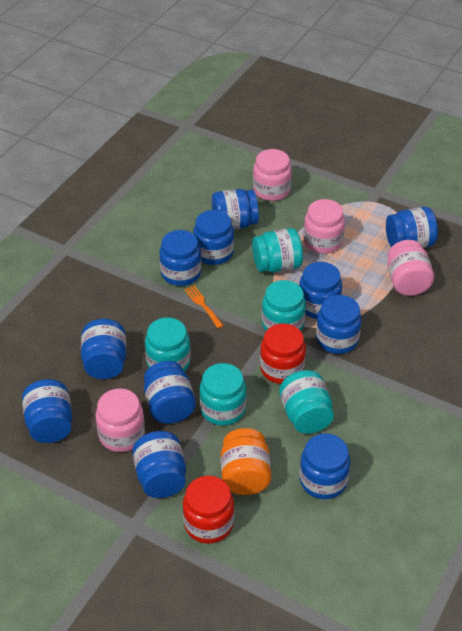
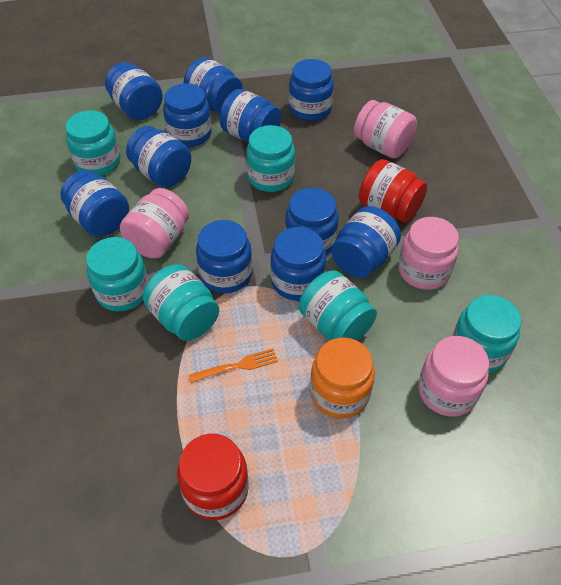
turquoise jar: 5 -> 6

